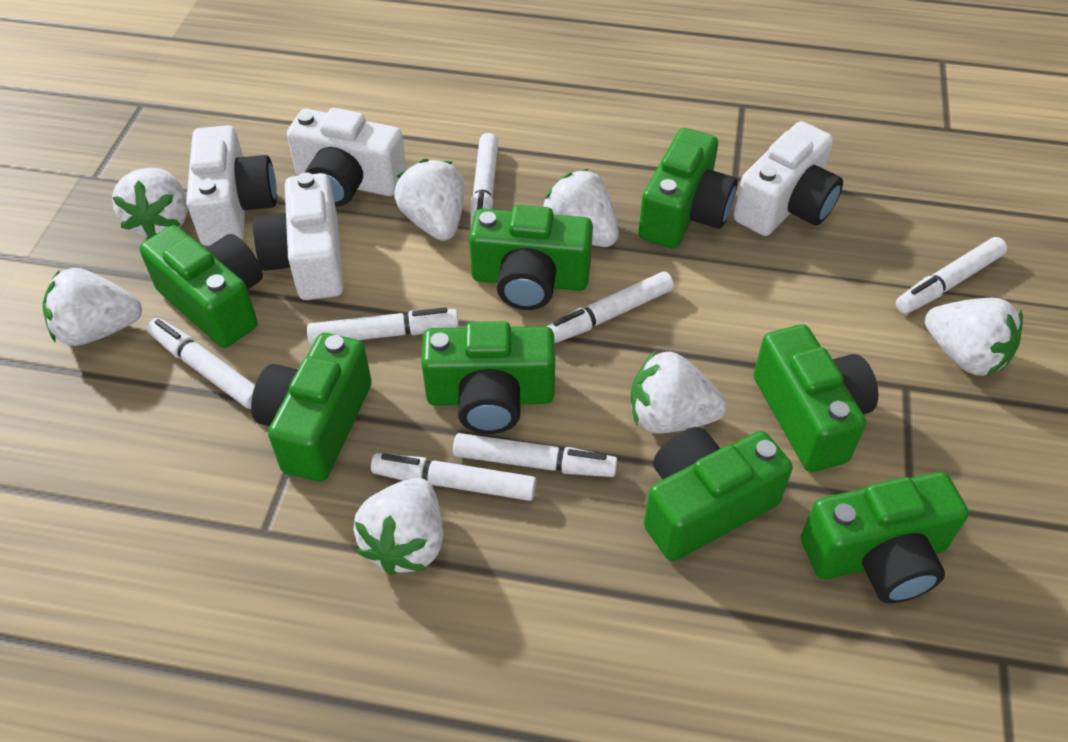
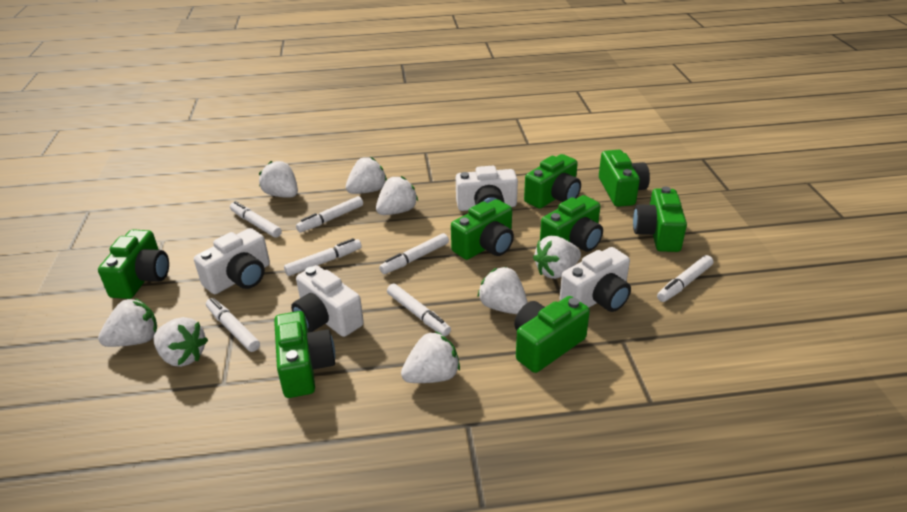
white strawberry: 7 -> 8

